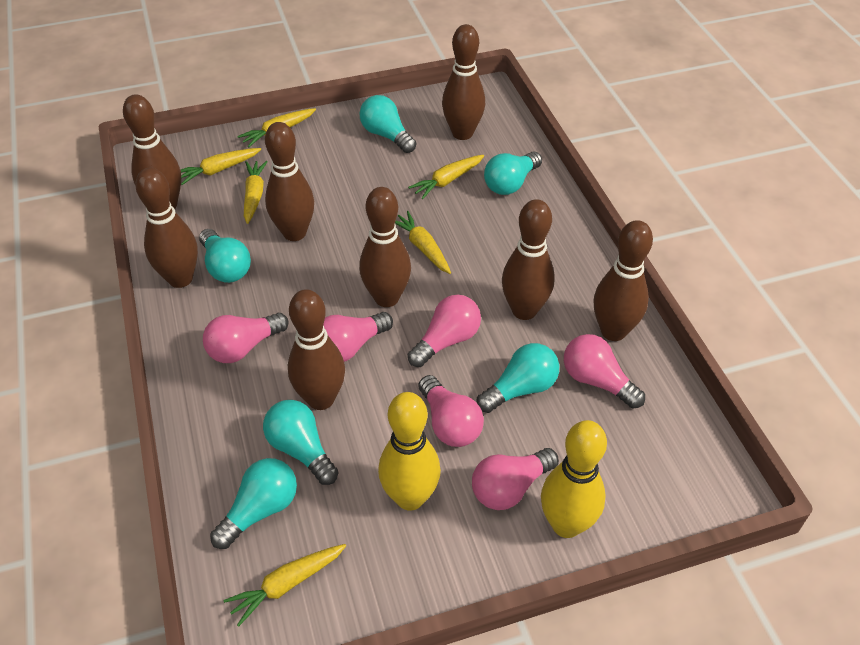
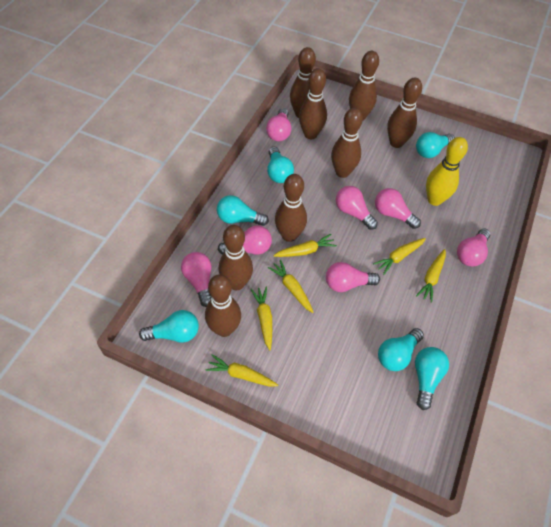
pink light bulb: 6 -> 7
yellow bowling pin: 2 -> 1

